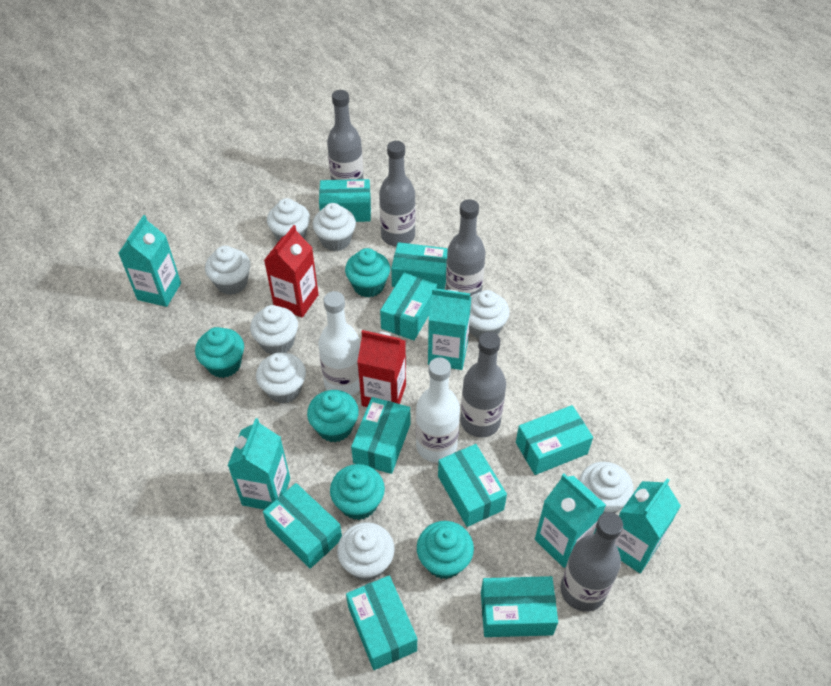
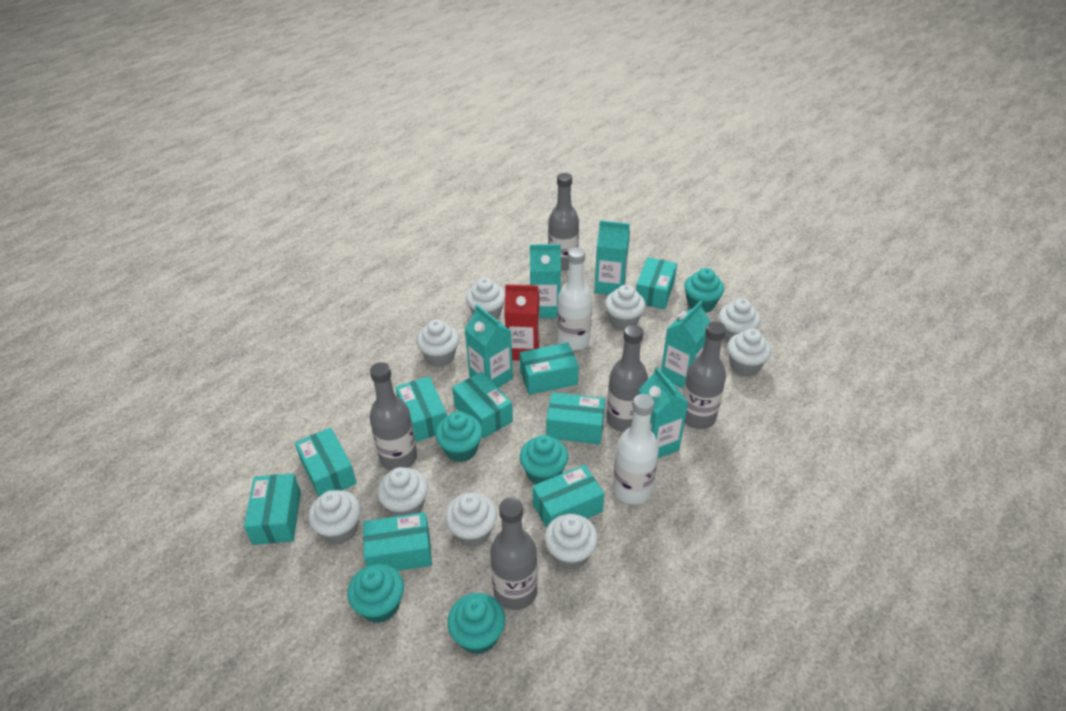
red carton: 2 -> 1
white cupcake: 8 -> 9

